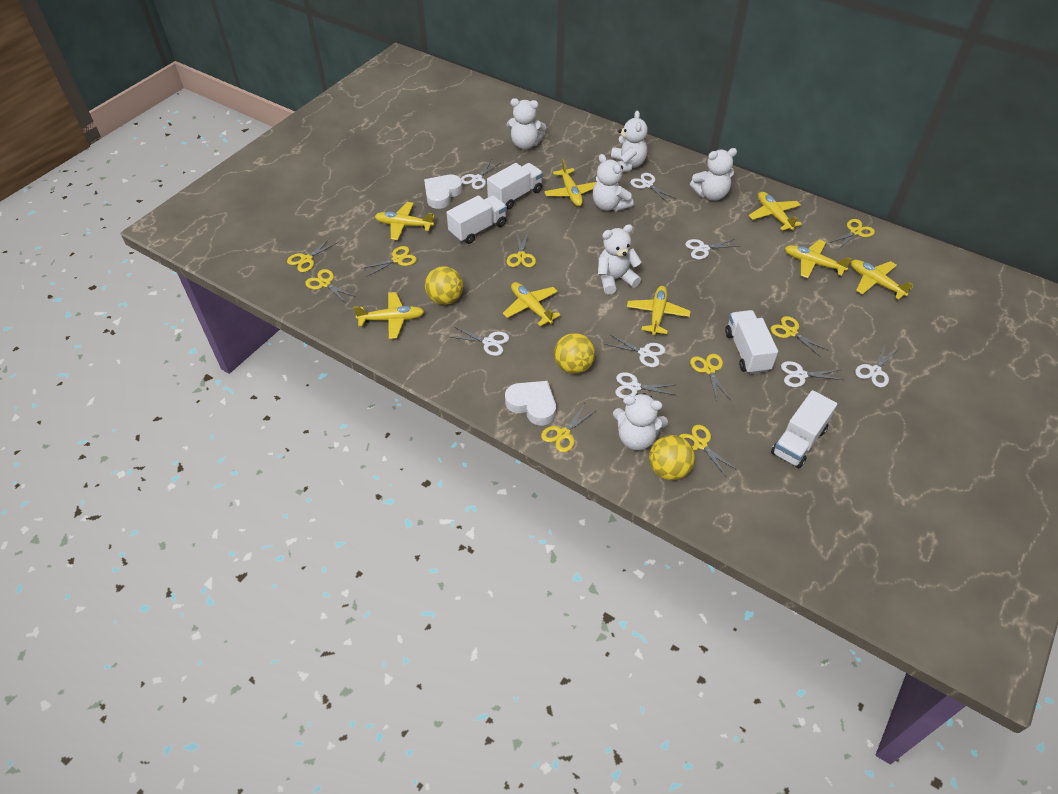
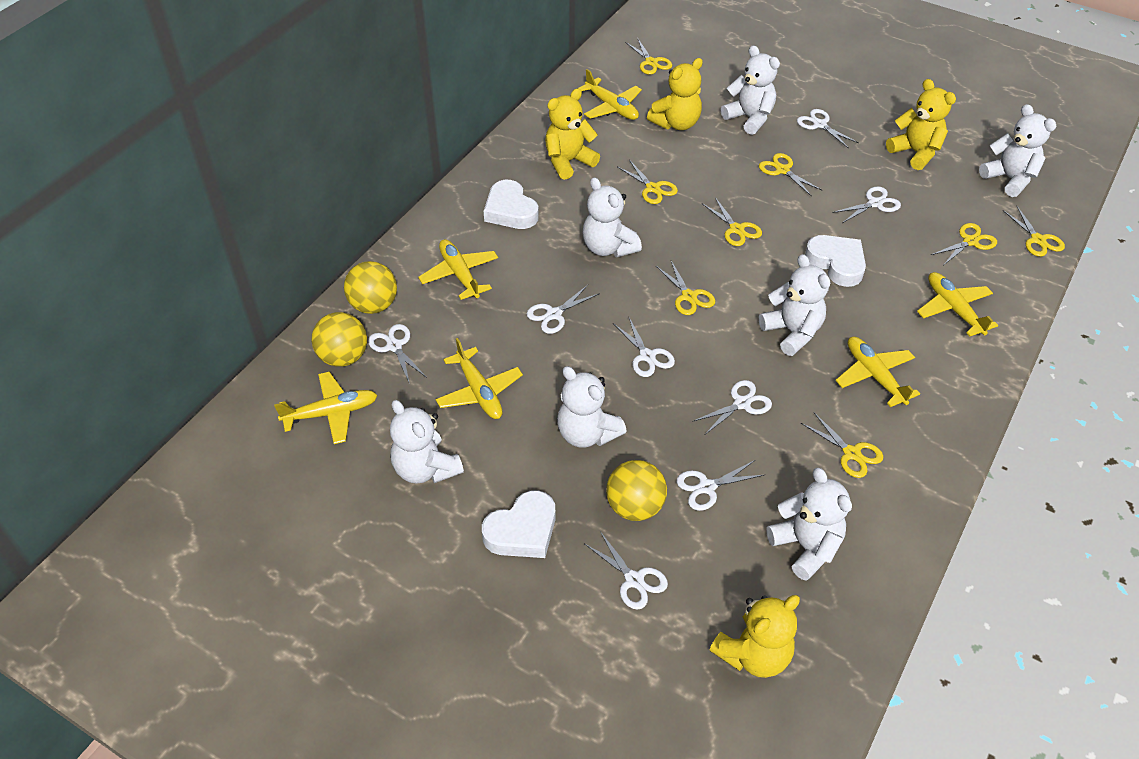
white heart: 2 -> 3
white teddy bear: 6 -> 7
white truck: 4 -> 0
yellow plane: 8 -> 6
yellow scissors: 9 -> 8
yellow teddy bear: 0 -> 4

